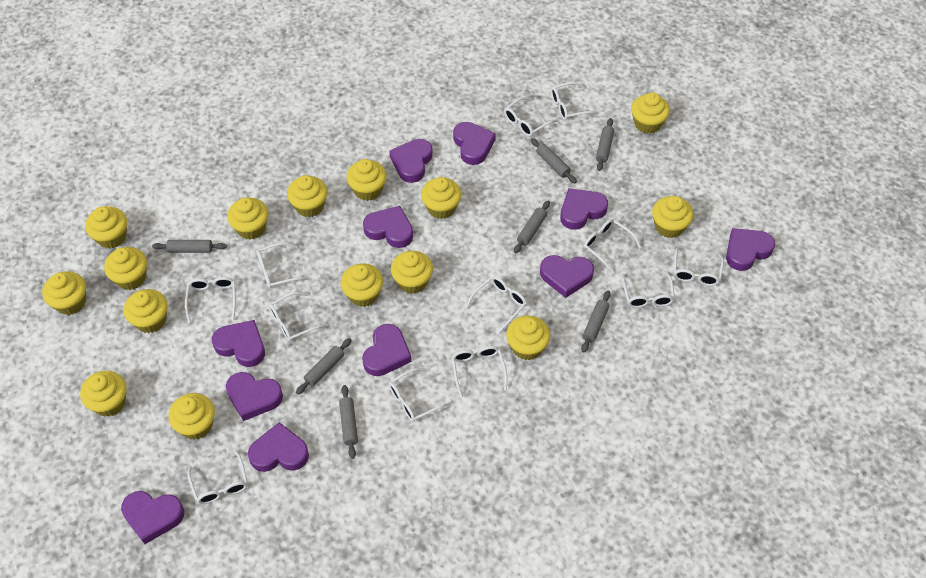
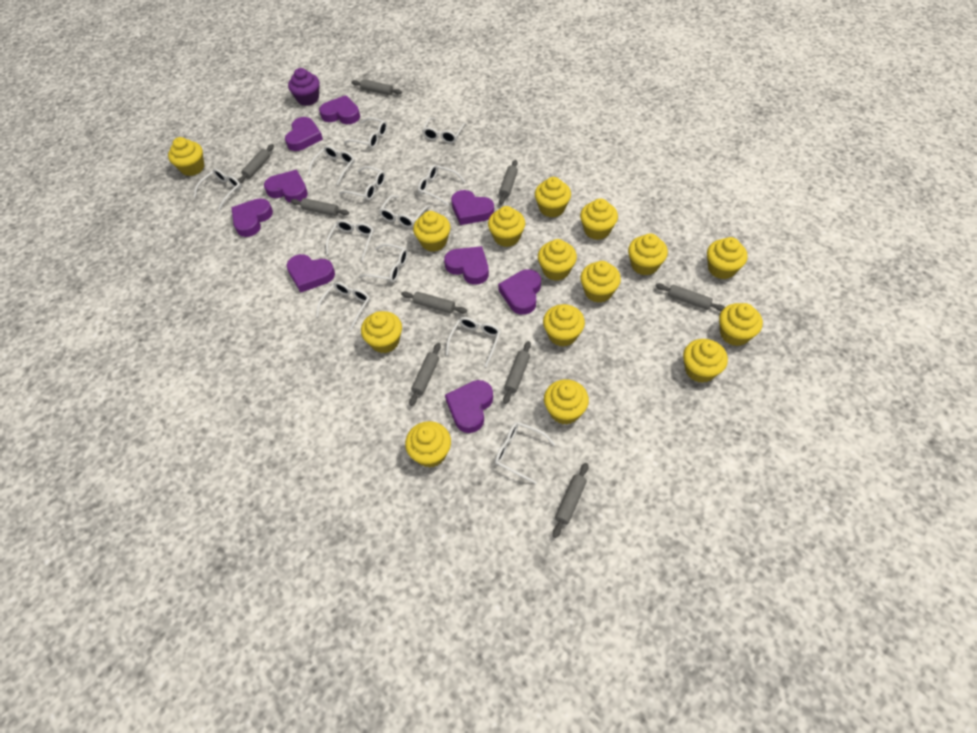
grey rolling pin: 7 -> 9
purple cupcake: 0 -> 1
purple heart: 11 -> 9

